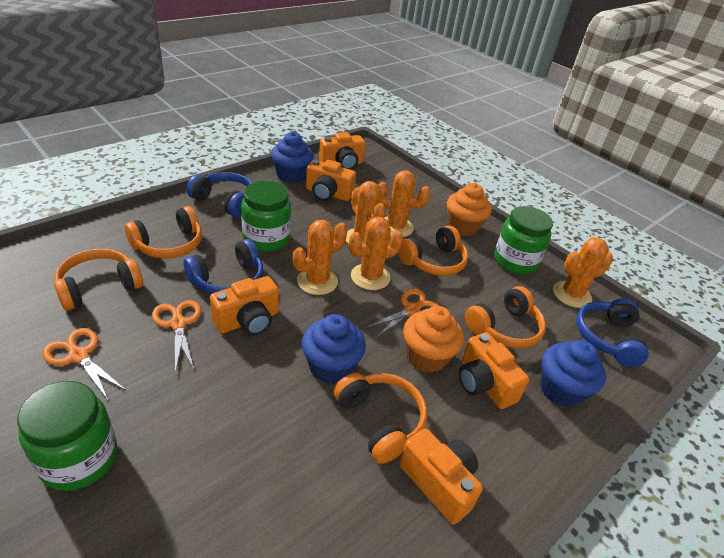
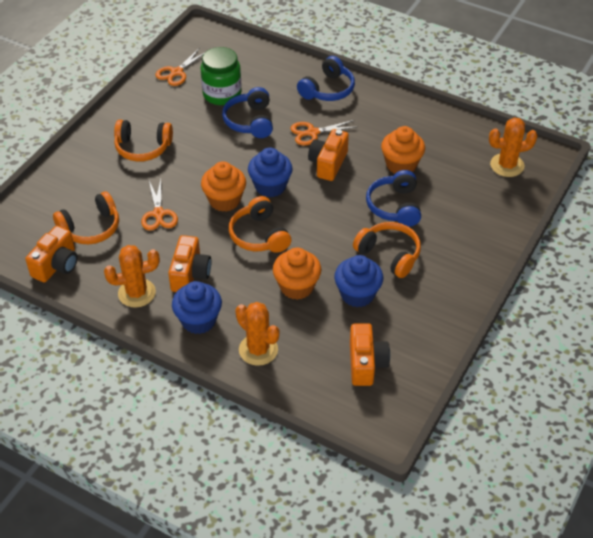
green jar: 3 -> 1
orange cactus: 5 -> 3
orange camera: 5 -> 4
orange cupcake: 2 -> 3
orange headphones: 5 -> 4

